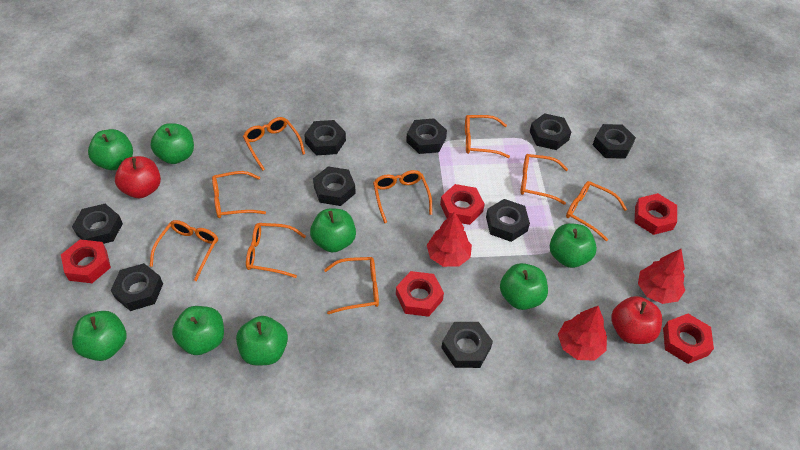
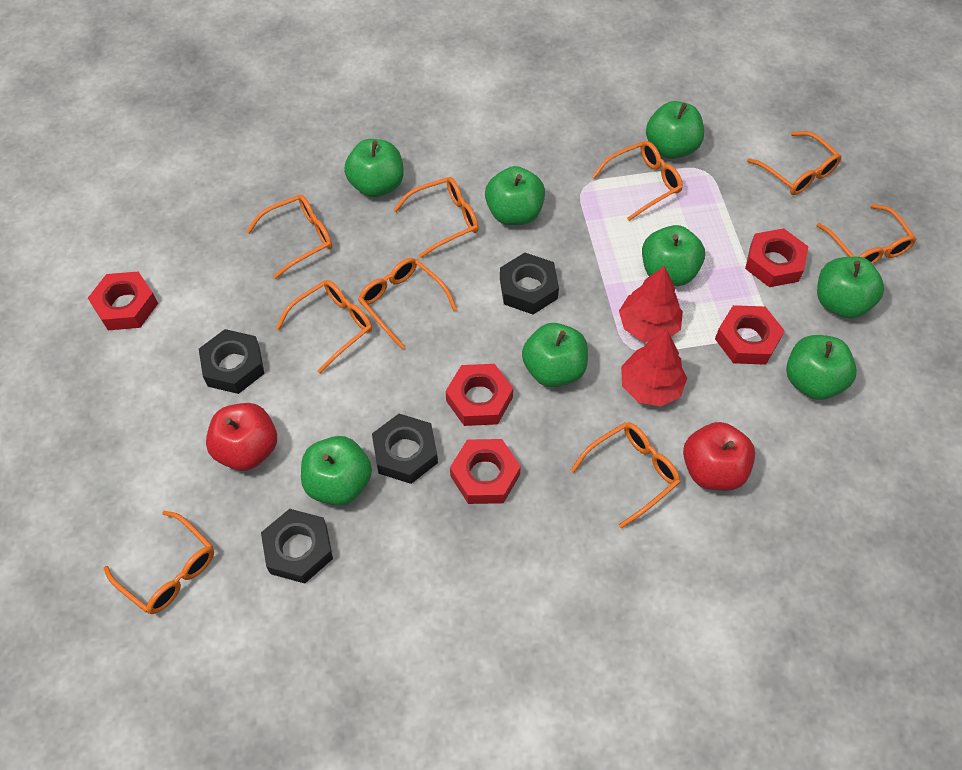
black nut: 9 -> 4
red tree: 3 -> 2

